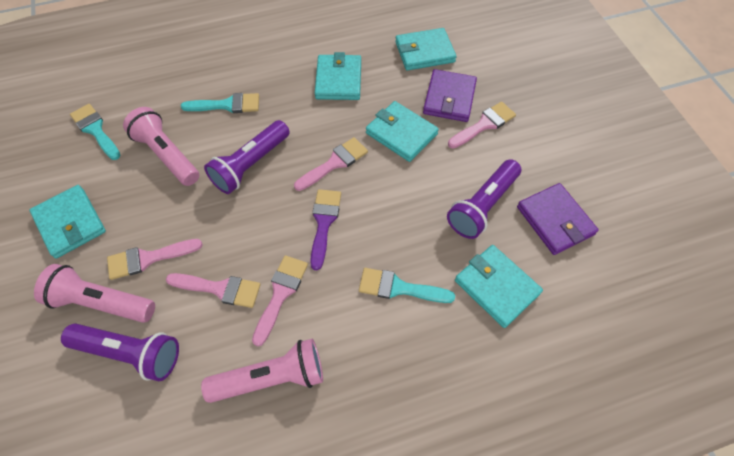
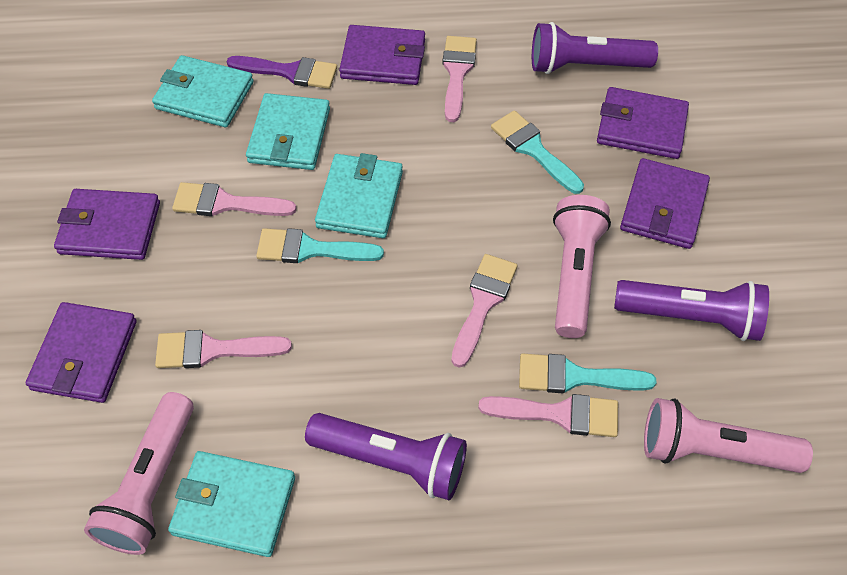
purple wallet: 2 -> 5
turquoise wallet: 5 -> 4

